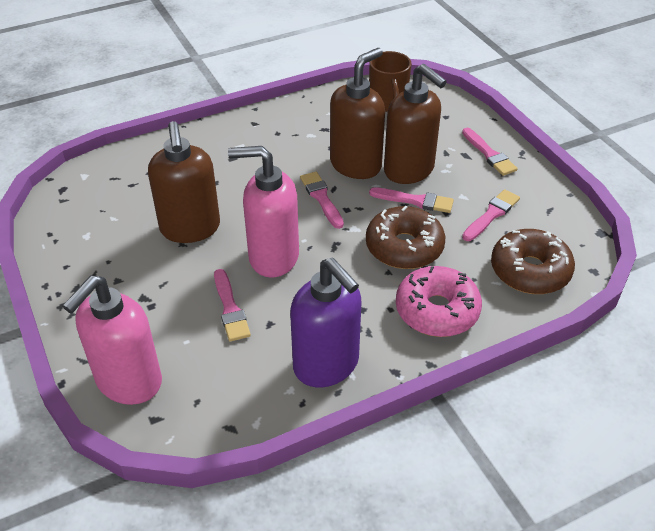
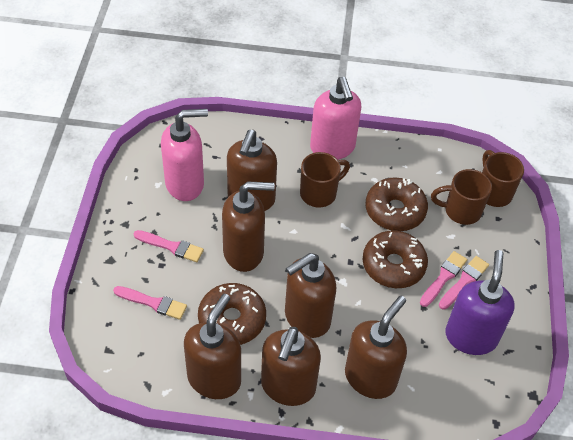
brown donut: 2 -> 3
brown mug: 1 -> 3
brown soap dispenser: 3 -> 6
pink brush: 5 -> 4
pink donut: 1 -> 0

